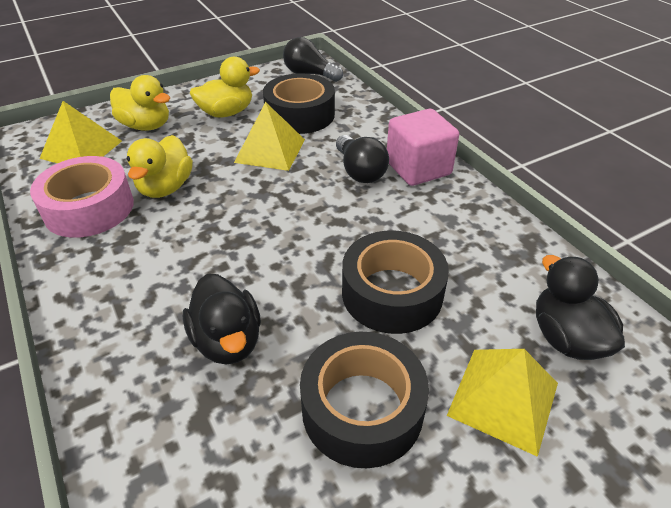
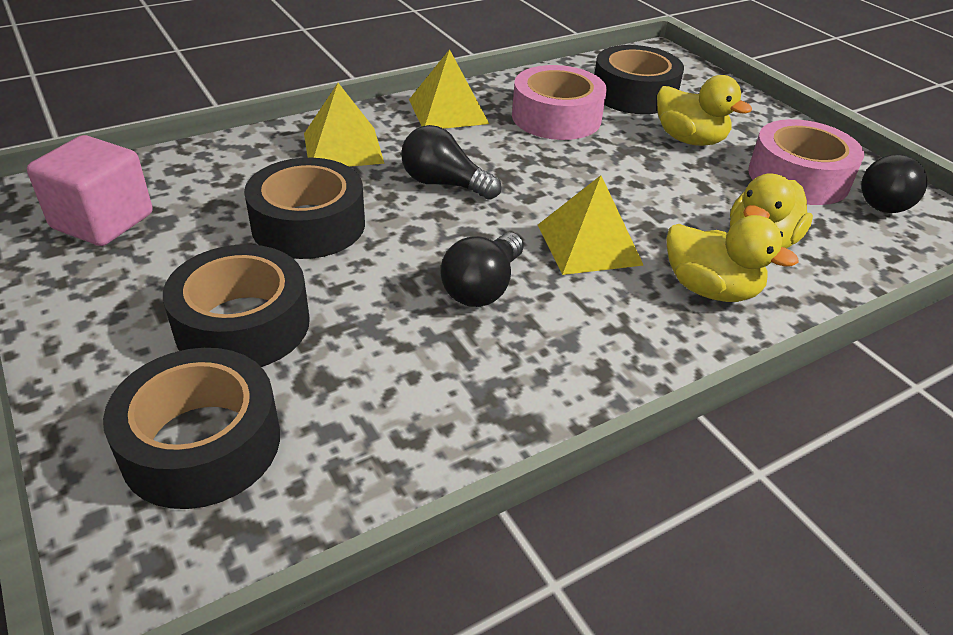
black duck: 2 -> 0
black light bulb: 2 -> 3
black tape: 3 -> 4
pink tape: 1 -> 2

